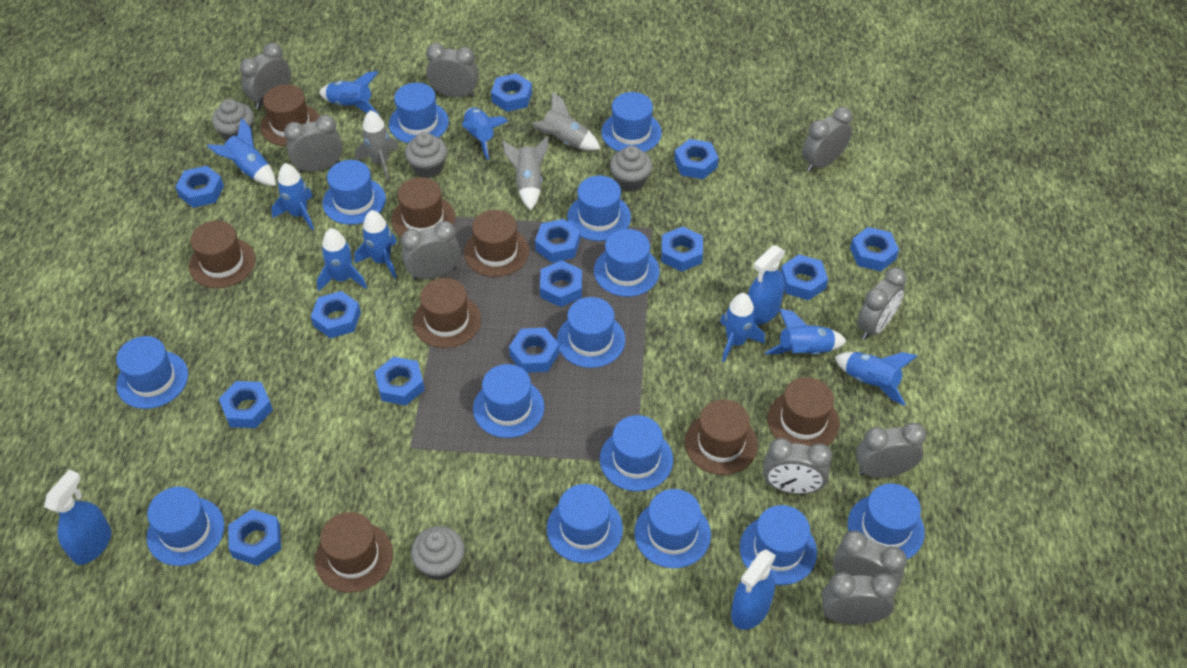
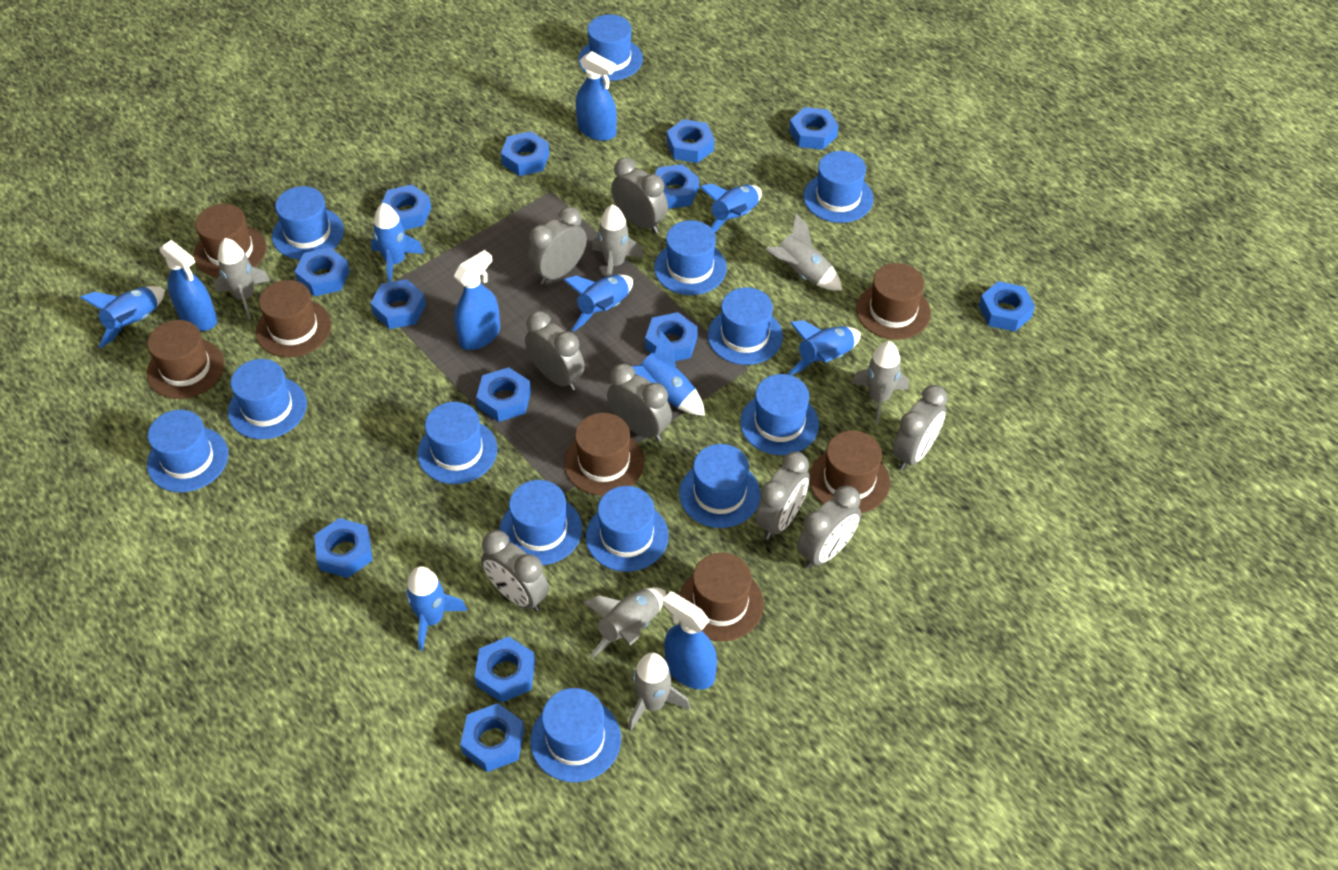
blue hat: 14 -> 13
blue rocket: 9 -> 7
blue spray bottle: 3 -> 4
brown hat: 8 -> 7
grey clock: 10 -> 8
grey cupcake: 4 -> 0
grey rocket: 3 -> 6

